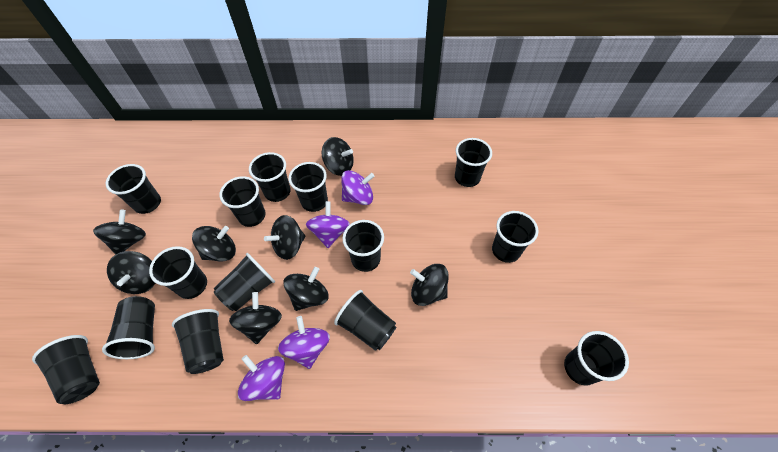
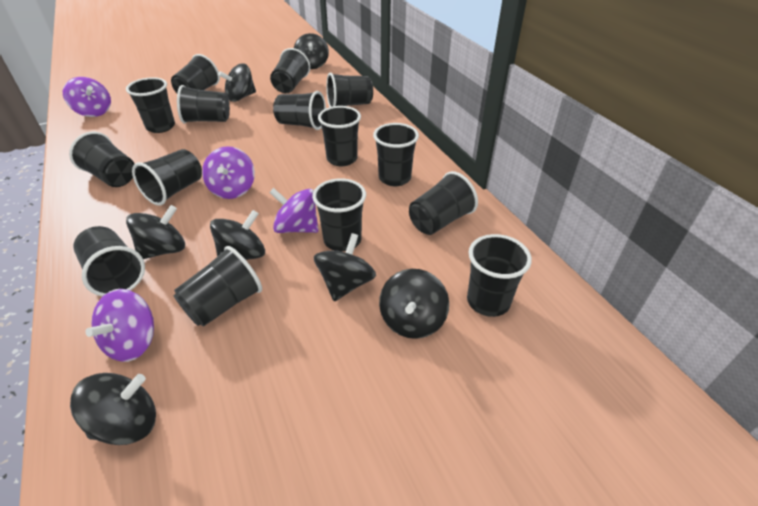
black cup: 14 -> 15
black spinning top: 8 -> 7

